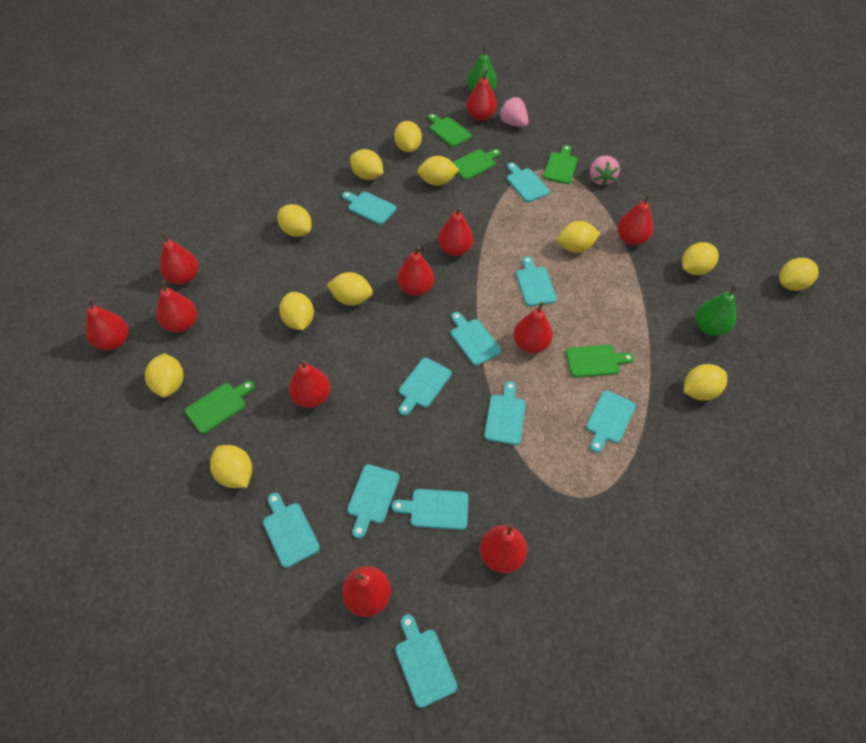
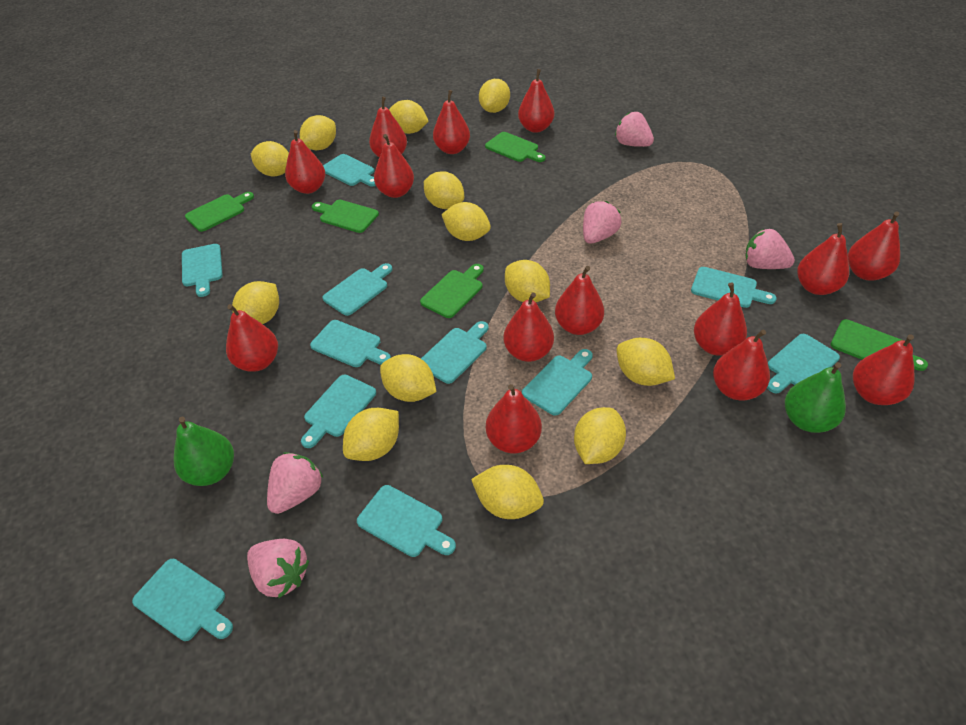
pink strawberry: 2 -> 5
red pear: 11 -> 14
yellow lemon: 12 -> 13

